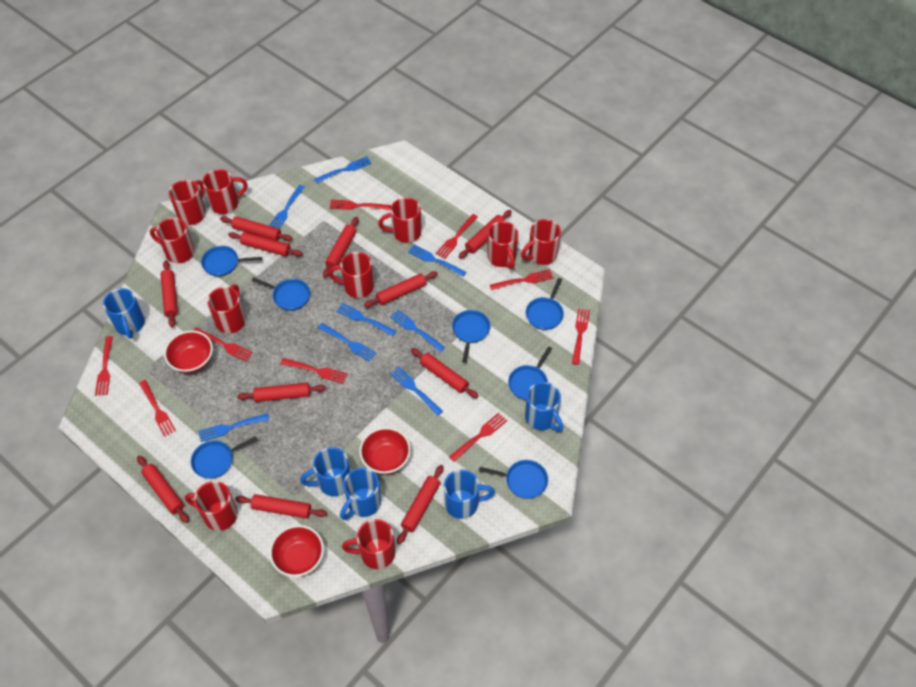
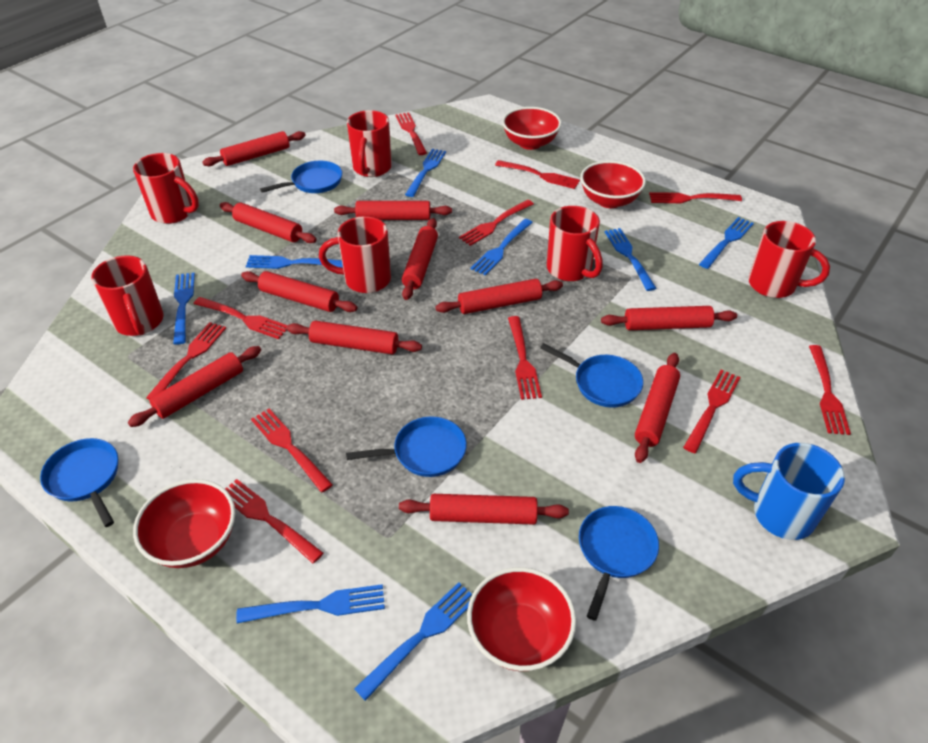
blue mug: 5 -> 1
blue pan: 7 -> 5
red bowl: 3 -> 4
red fork: 9 -> 11
red mug: 10 -> 6

